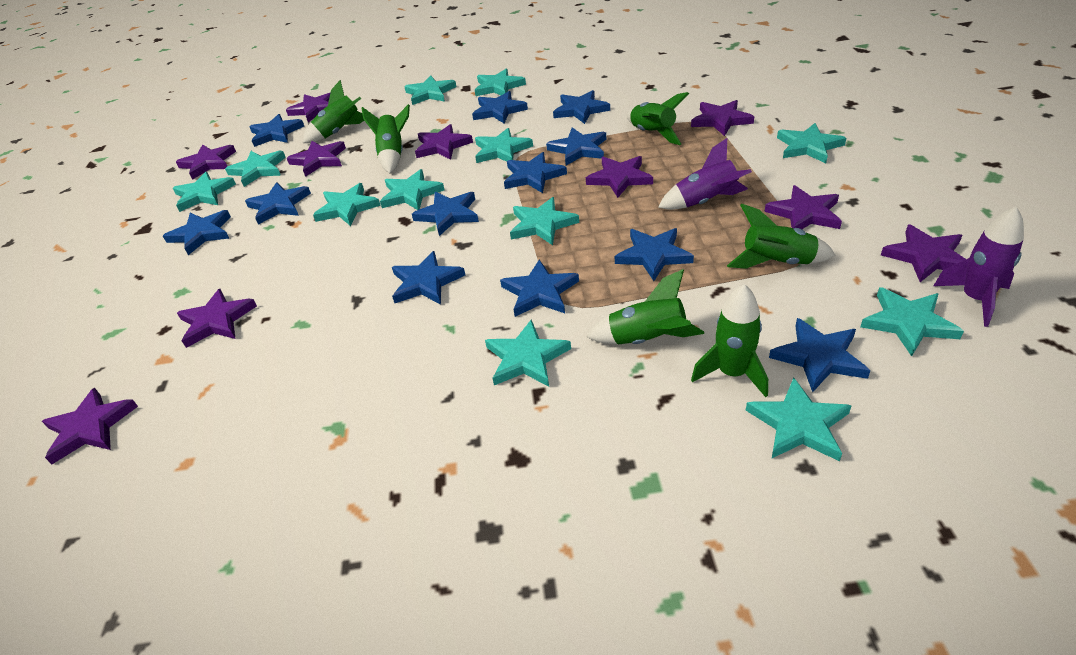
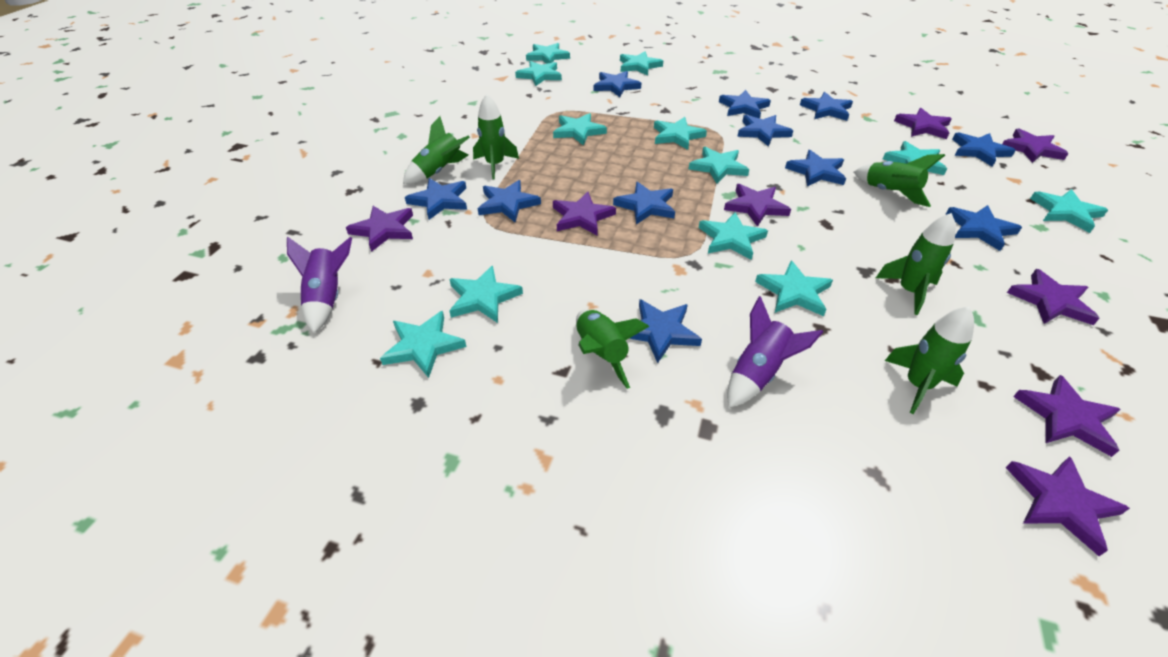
blue star: 12 -> 11
purple star: 10 -> 8

